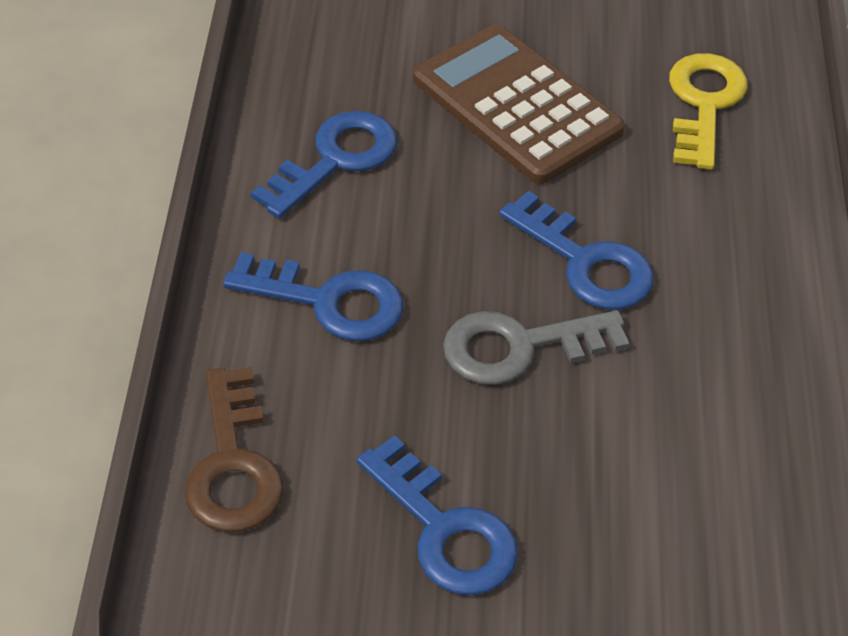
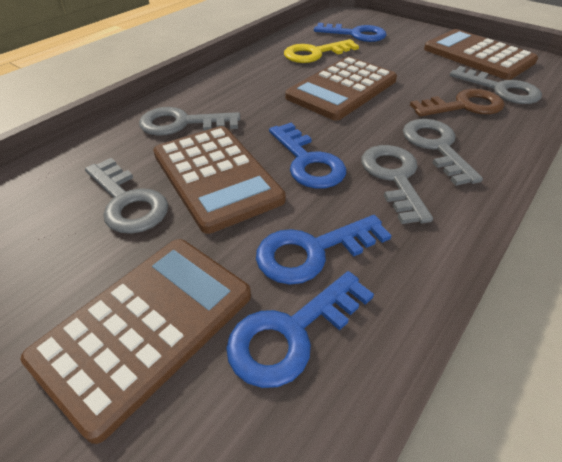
brown calculator: 1 -> 4
grey key: 1 -> 5

